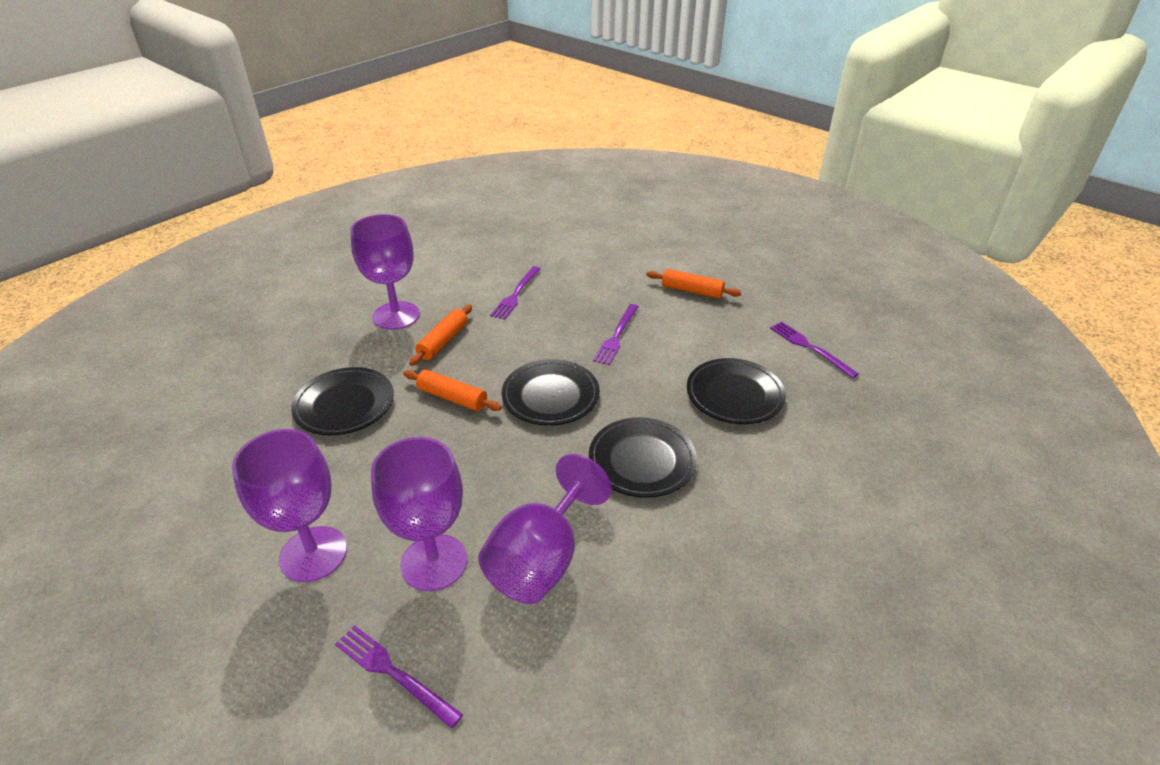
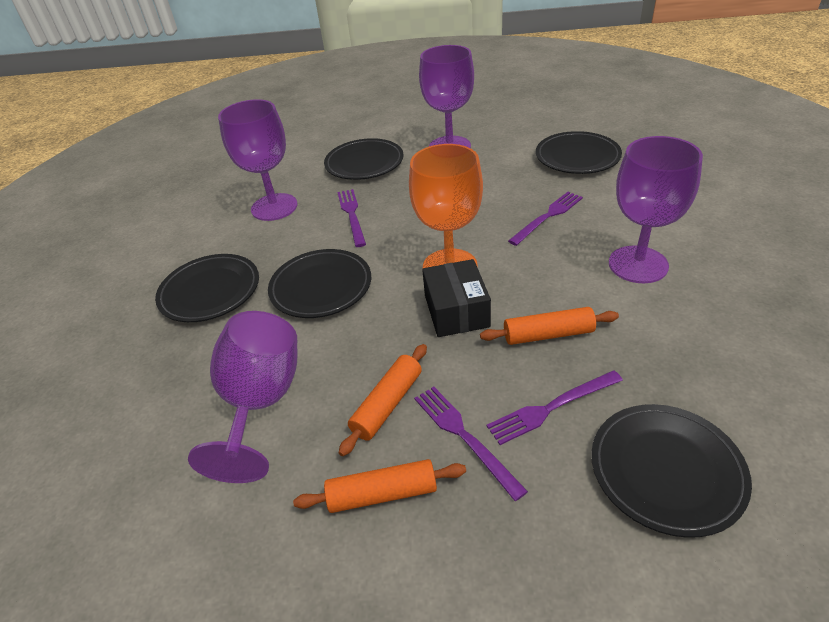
black box: 0 -> 1
black plate: 4 -> 5
orange goblet: 0 -> 1

